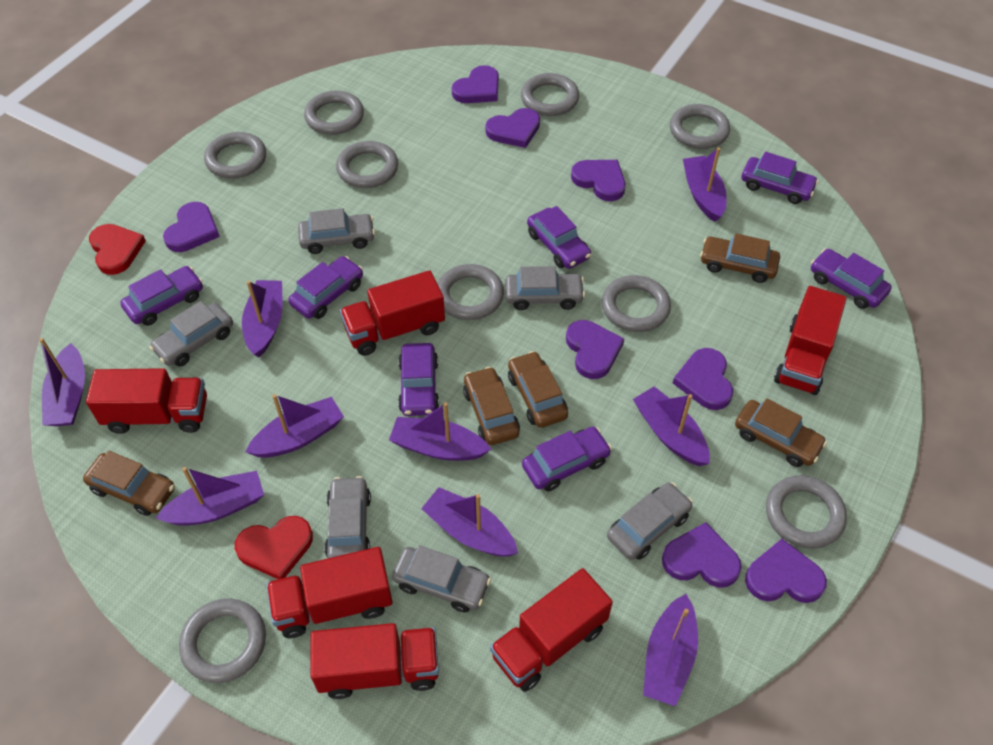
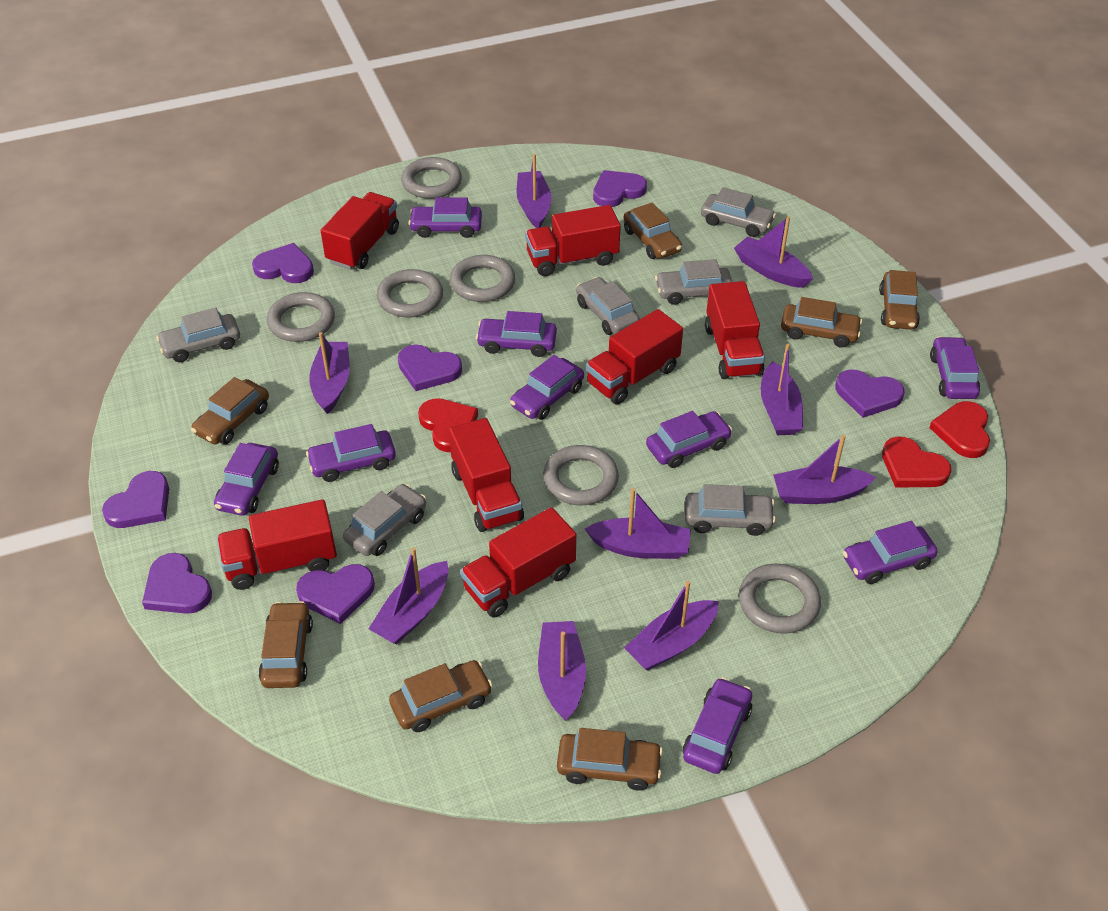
brown car: 5 -> 7
grey ring: 9 -> 6
purple car: 7 -> 9
purple heart: 8 -> 7
red heart: 2 -> 3
red truck: 6 -> 7

